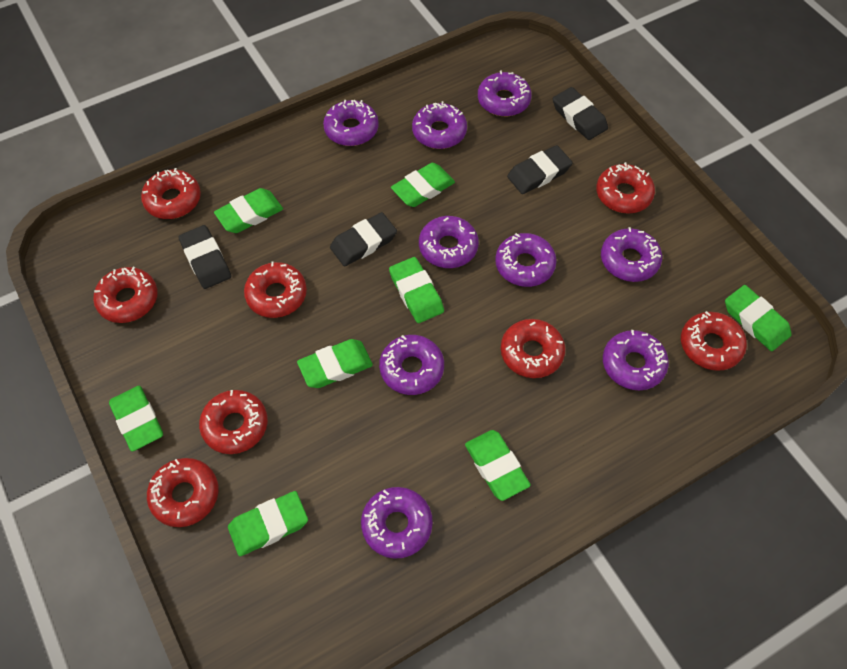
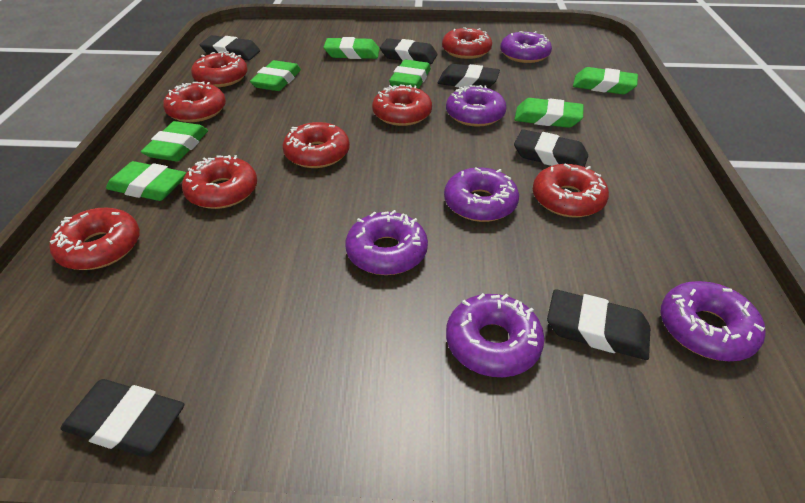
black eraser: 4 -> 6
green eraser: 8 -> 7
purple donut: 9 -> 6

